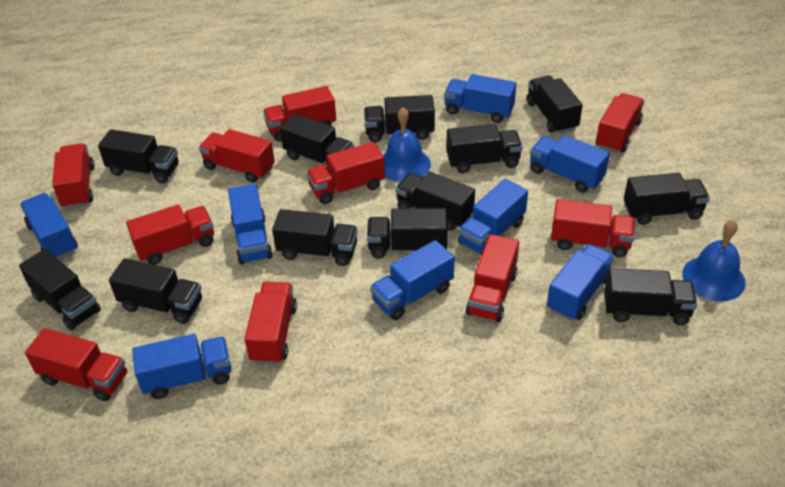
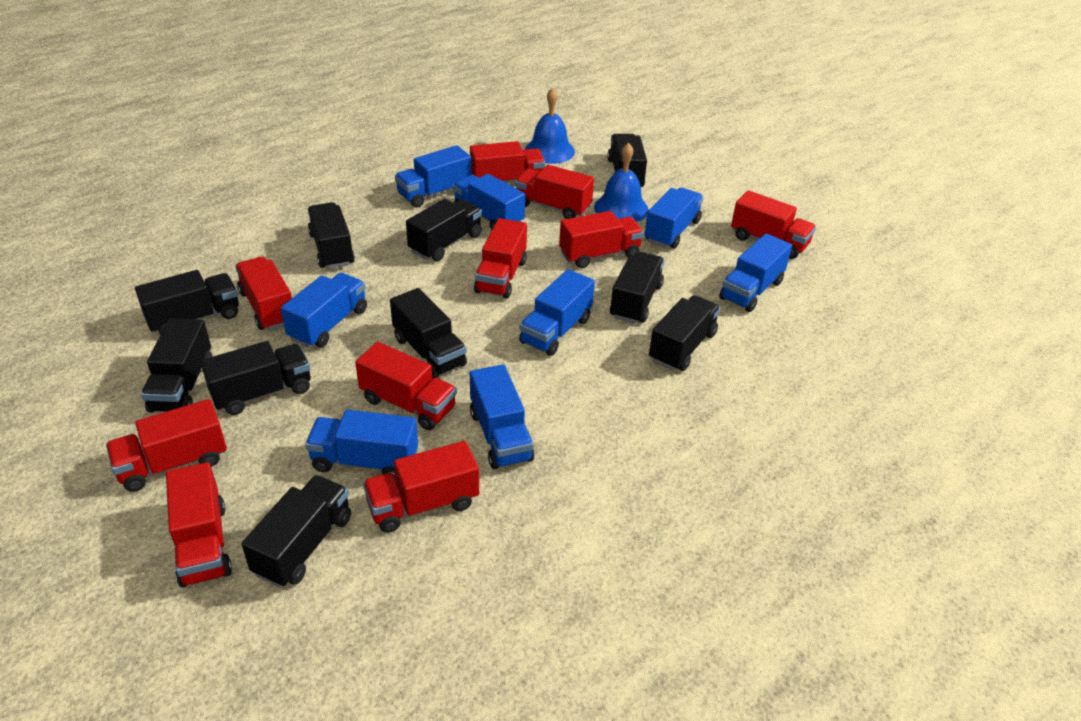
black truck: 12 -> 10

